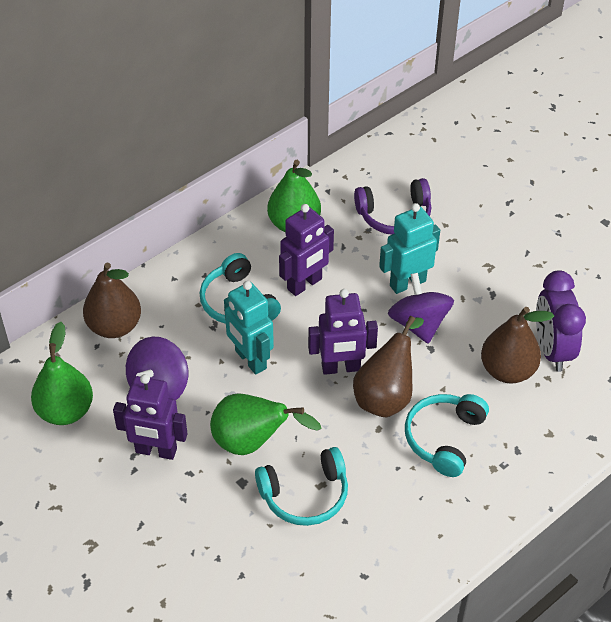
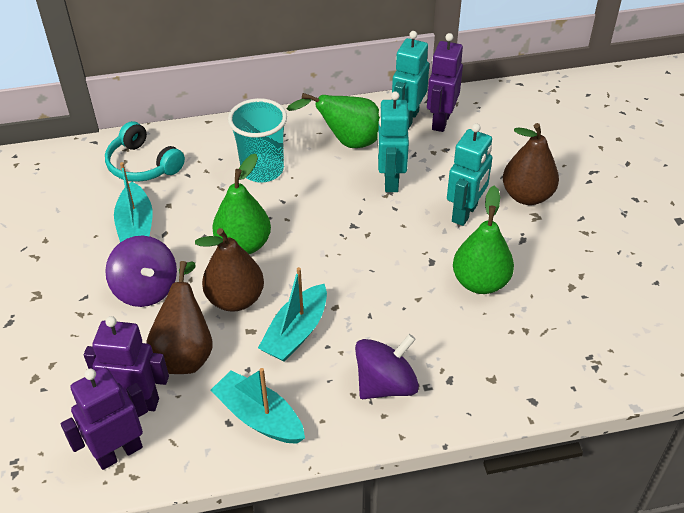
purple clock: 1 -> 0
purple headphones: 1 -> 0
turquoise boat: 0 -> 3
turquoise cup: 0 -> 1
turquoise headphones: 3 -> 1
turquoise robot: 2 -> 3

